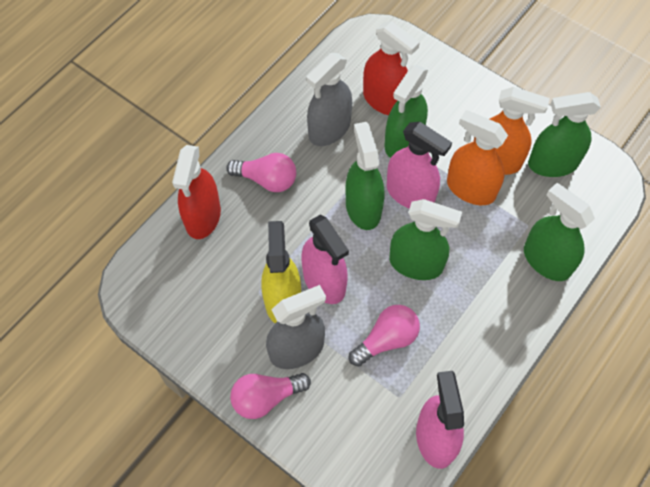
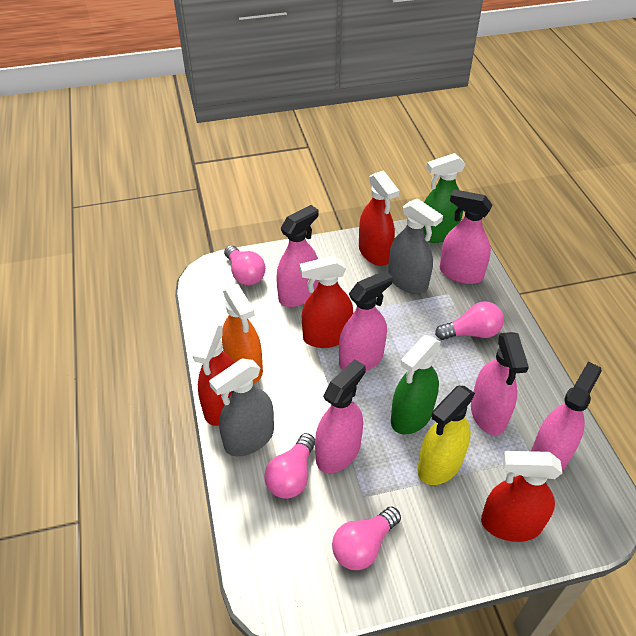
green spray bottle: 5 -> 2
orange spray bottle: 2 -> 1
pink light bulb: 3 -> 4
pink spray bottle: 3 -> 6
red spray bottle: 2 -> 4

